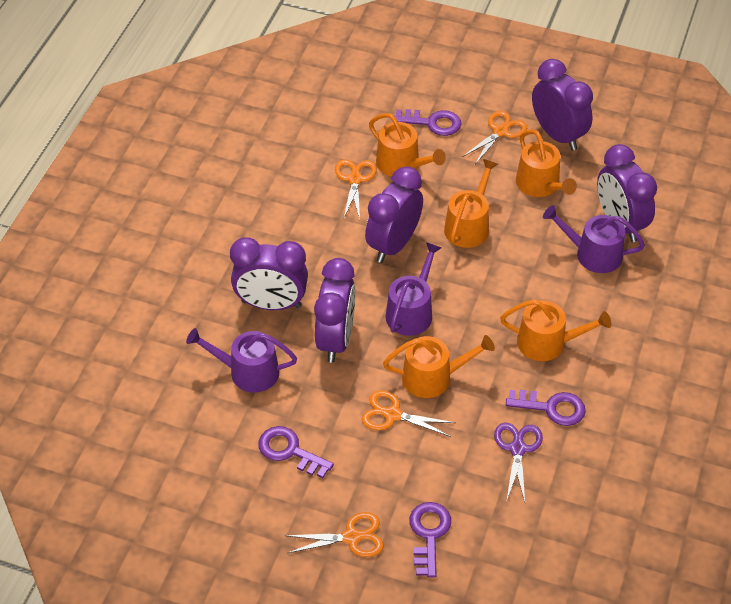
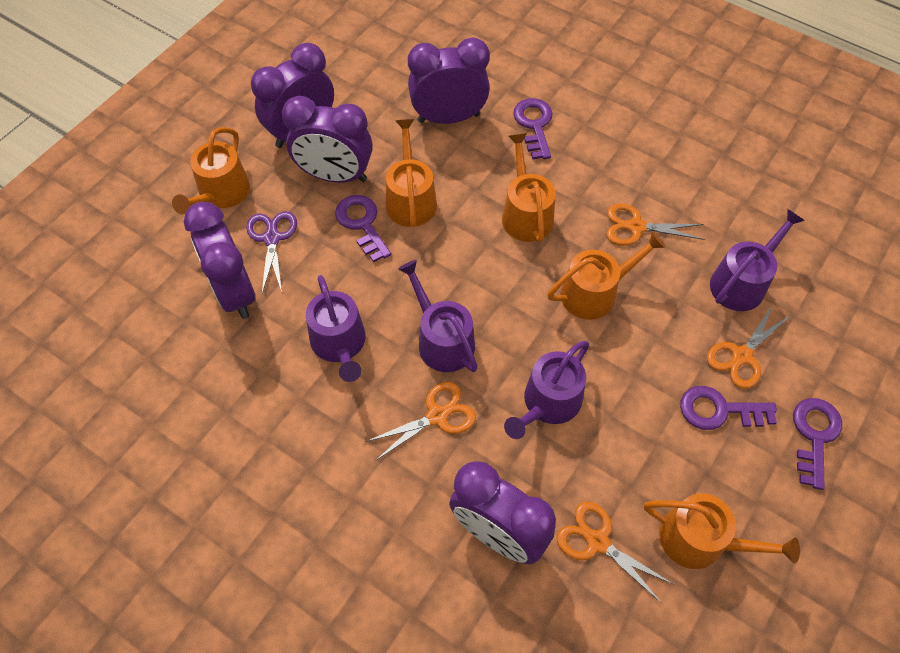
purple watering can: 3 -> 4

